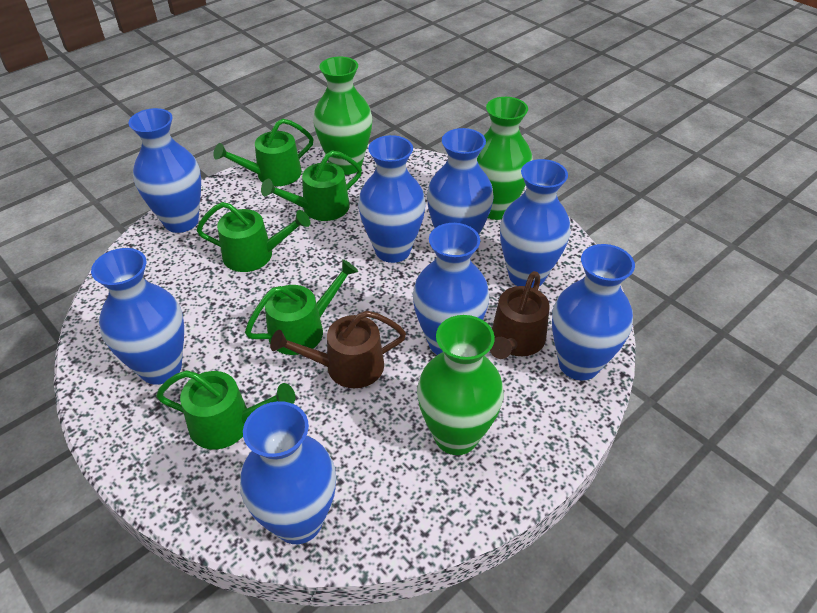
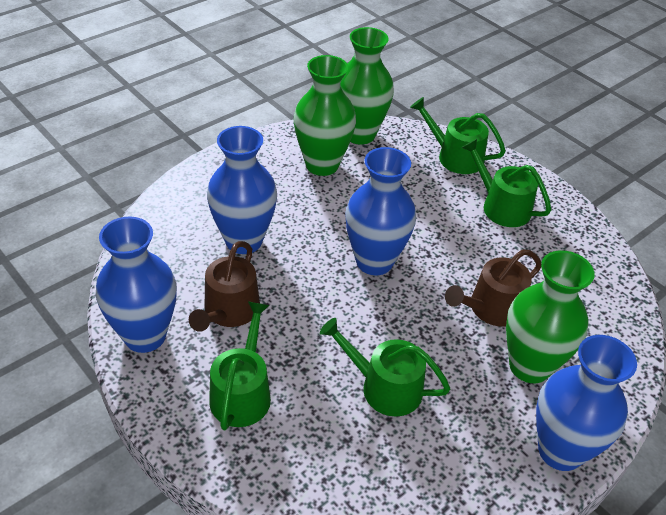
blue vase: 8 -> 4
green watering can: 5 -> 4

